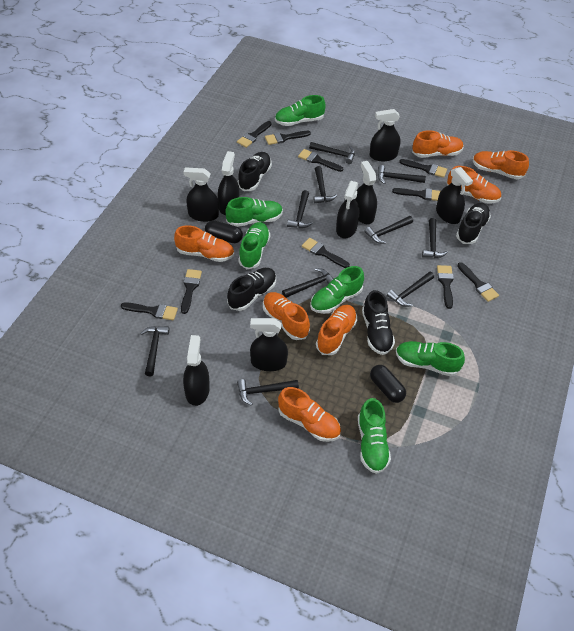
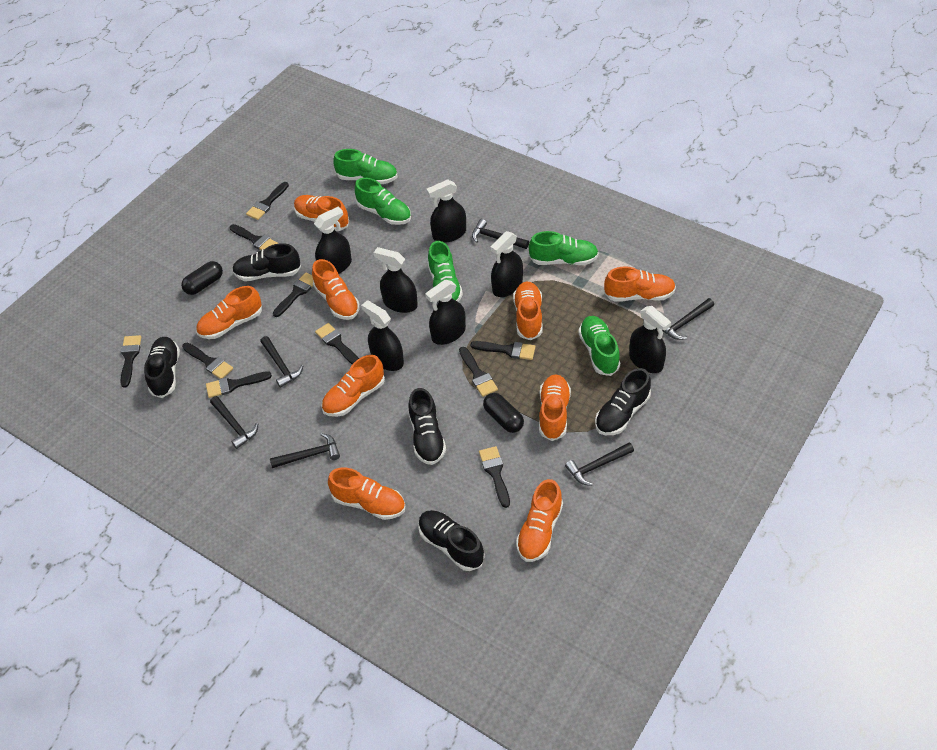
black hammer: 10 -> 6
black shoe: 4 -> 5
black spray bottle: 8 -> 7
green shoe: 6 -> 5
orange shoe: 7 -> 9

